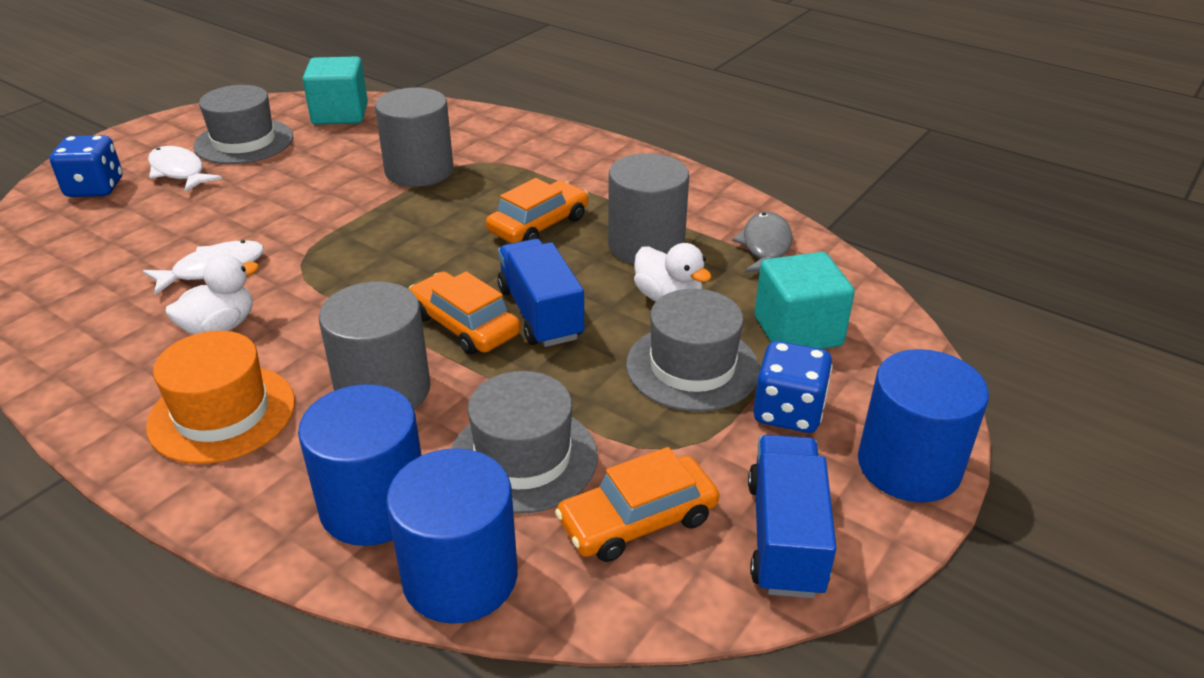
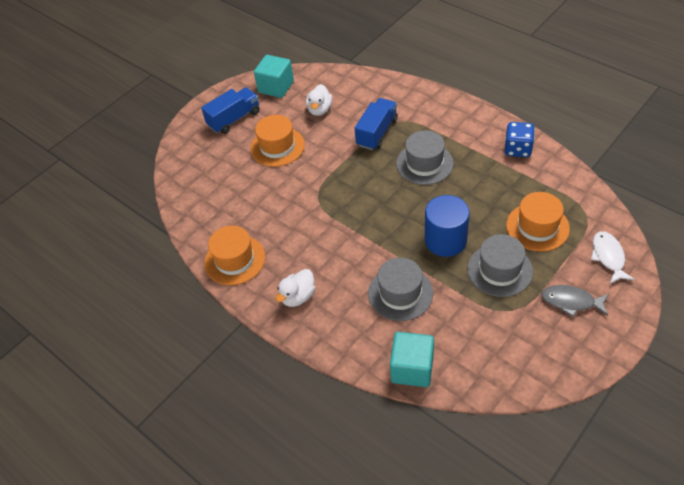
blue cylinder: 3 -> 1
blue dice: 2 -> 1
grey cylinder: 3 -> 0
orange car: 3 -> 0
orange hat: 1 -> 3
white fish: 2 -> 1

